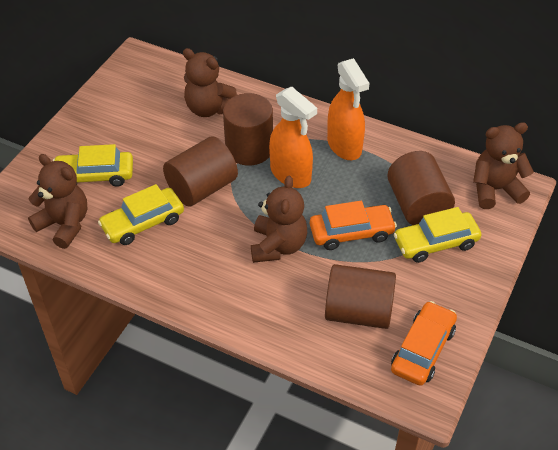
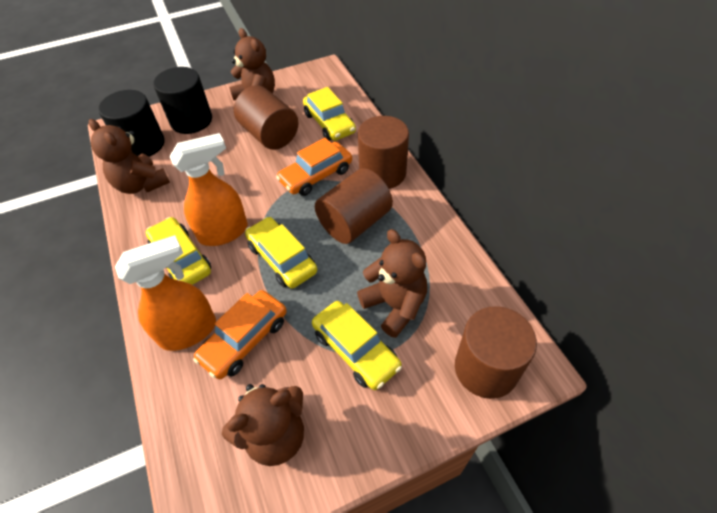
black cylinder: 0 -> 2
yellow car: 3 -> 4

